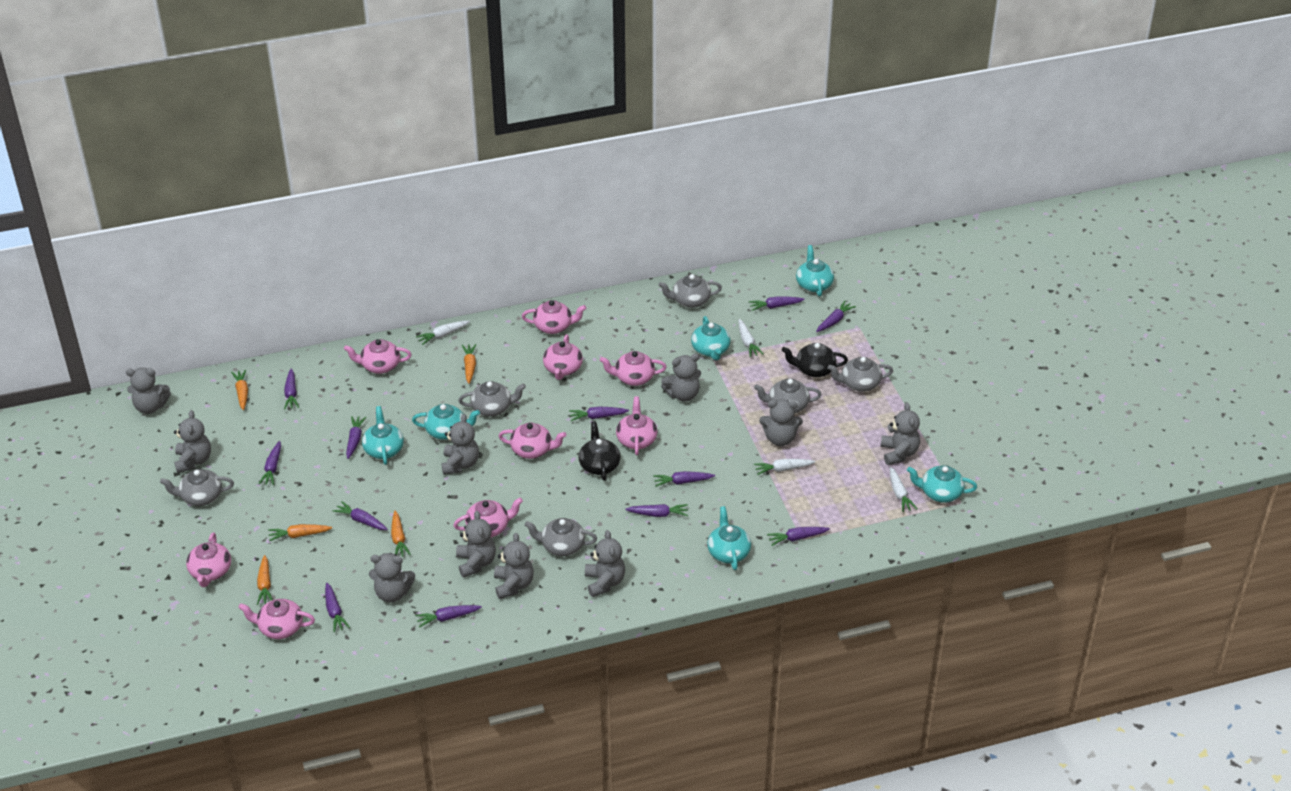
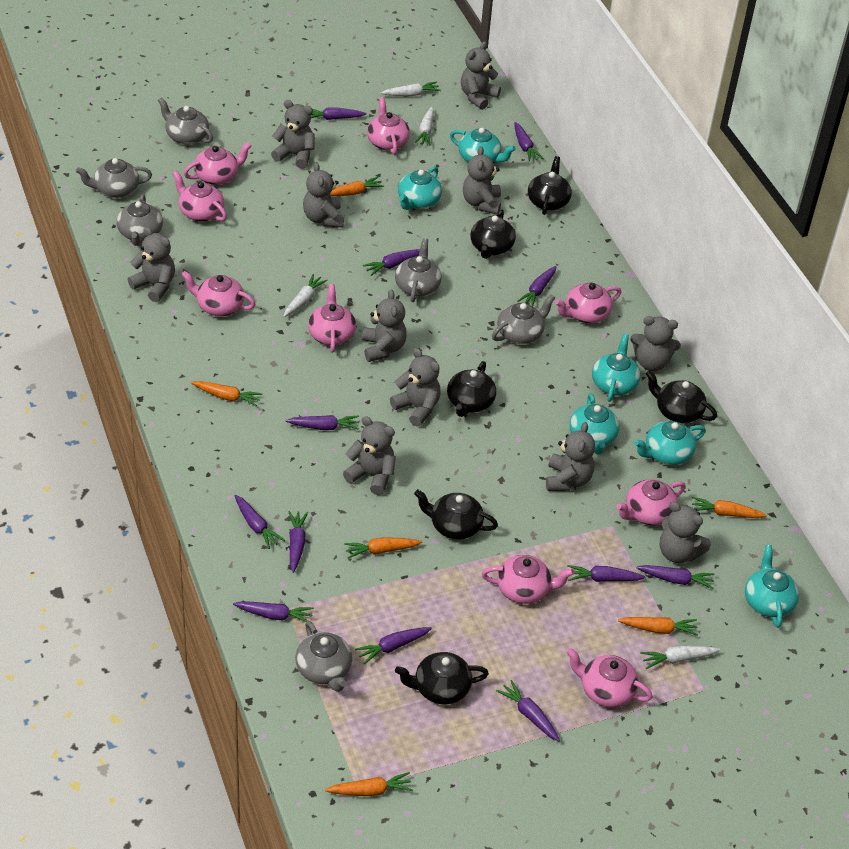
black teapot: 2 -> 6
grey teddy bear: 10 -> 11
orange carrot: 5 -> 6

